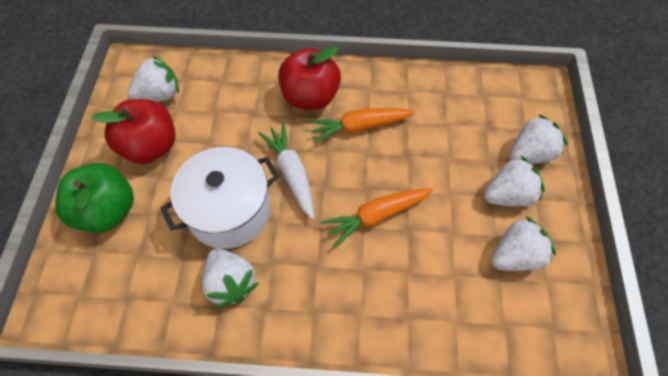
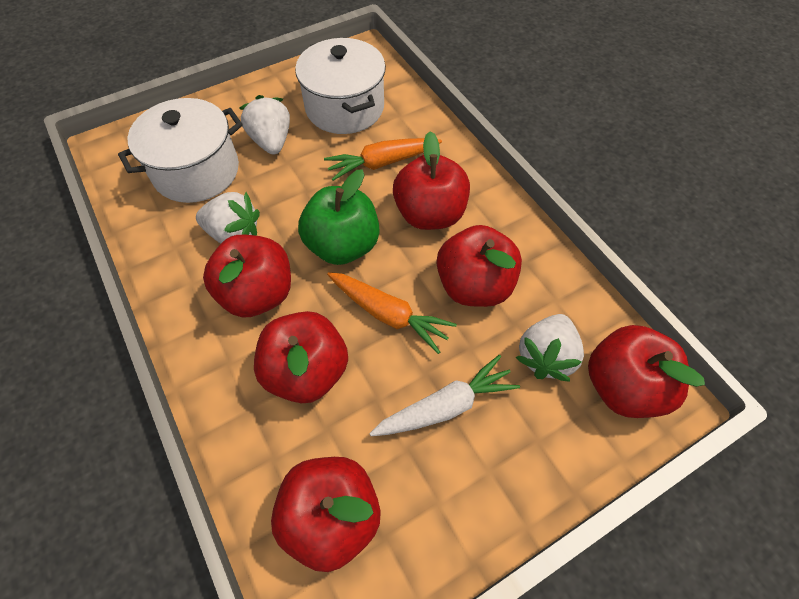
red apple: 2 -> 6
white pot: 1 -> 2
white strawberry: 5 -> 3

